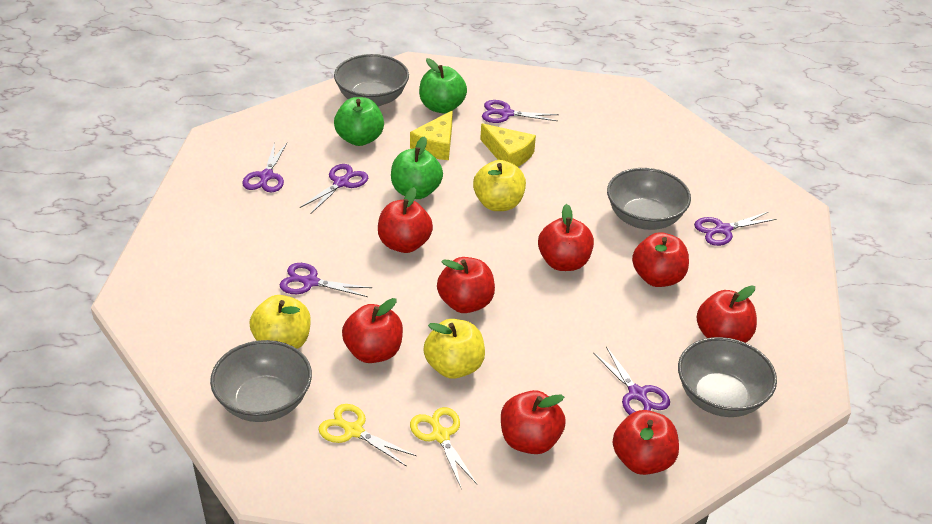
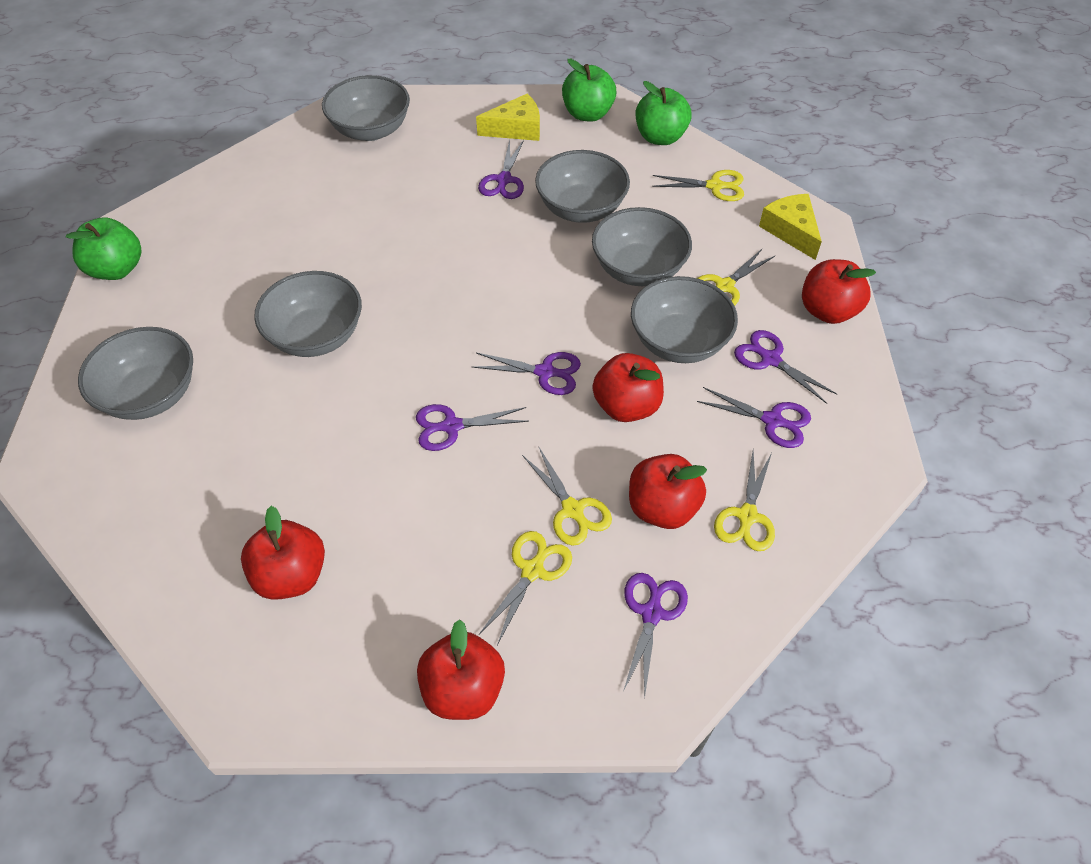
grey bowl: 4 -> 6
red apple: 8 -> 5
yellow apple: 3 -> 0
yellow scissors: 2 -> 5

